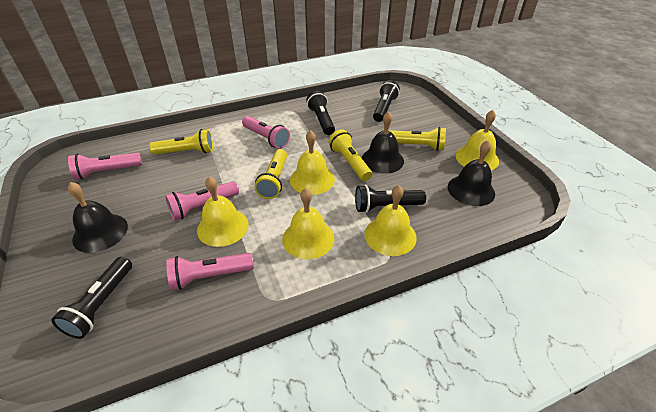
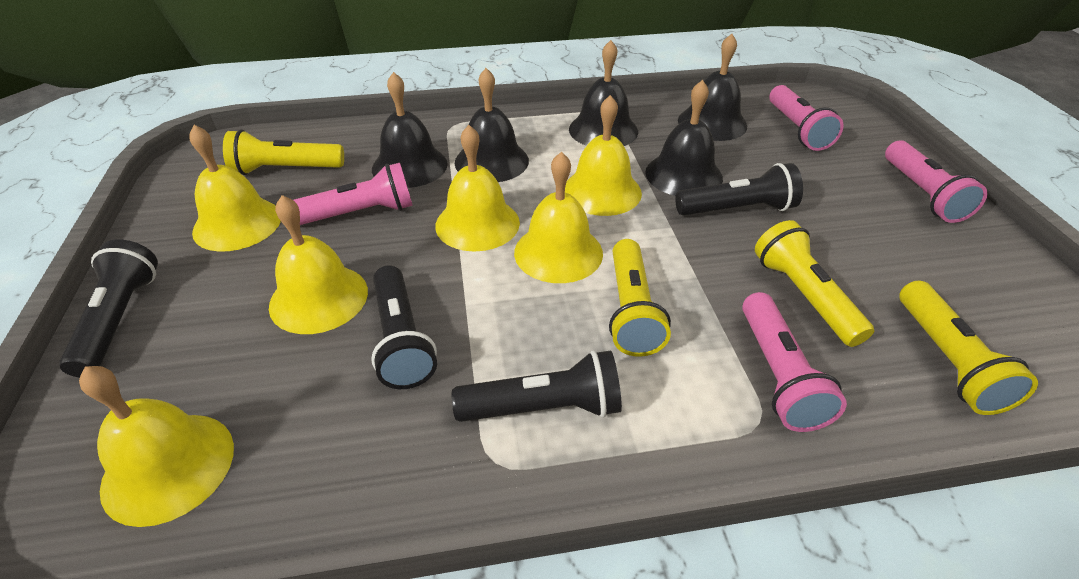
black bell: 3 -> 5
yellow bell: 5 -> 6

